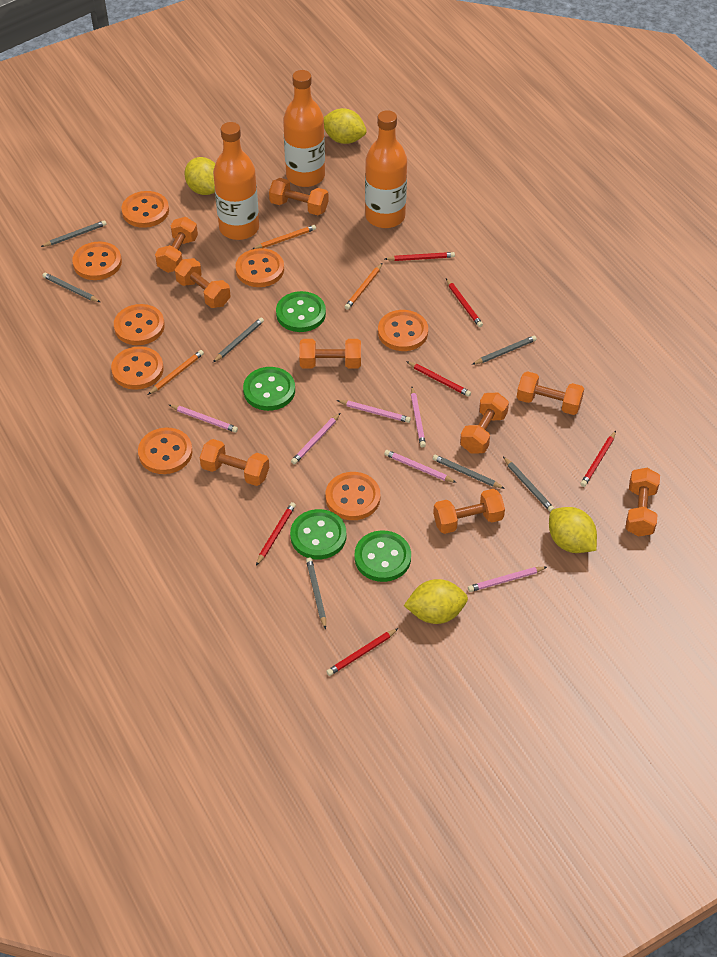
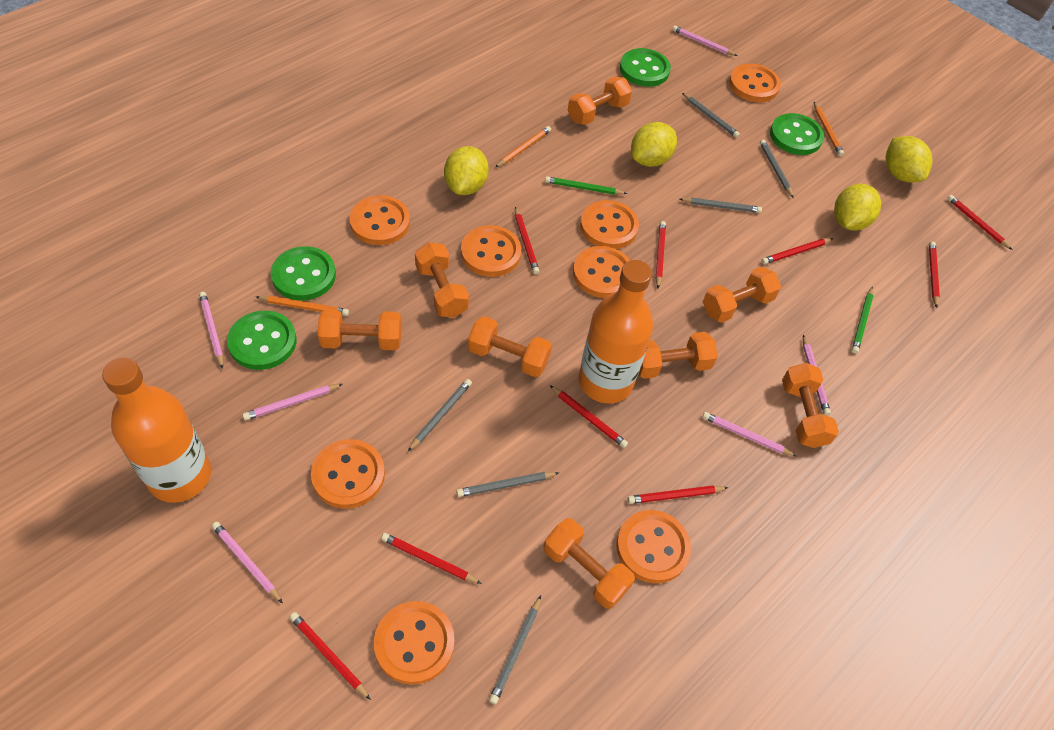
green pencil: 0 -> 2
grey pencil: 7 -> 6
orange bottle: 3 -> 2
orange dumbbell: 9 -> 8
red pencil: 6 -> 9

